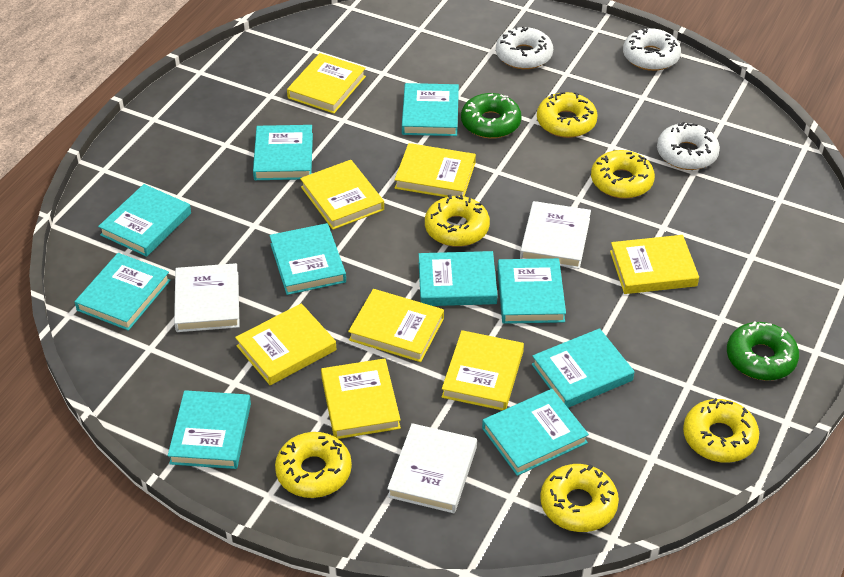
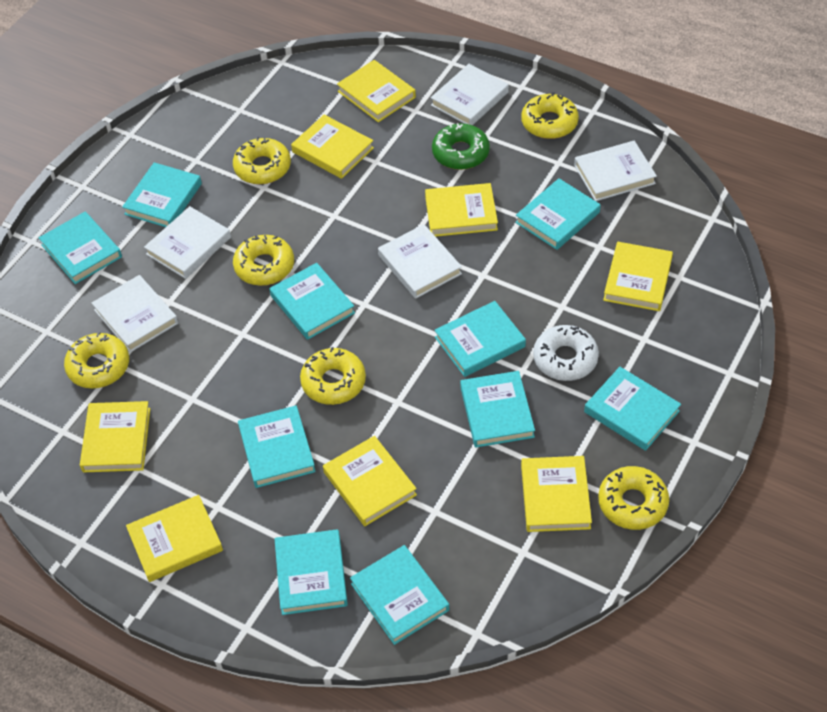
green donut: 2 -> 1
white book: 3 -> 5
white donut: 3 -> 1

